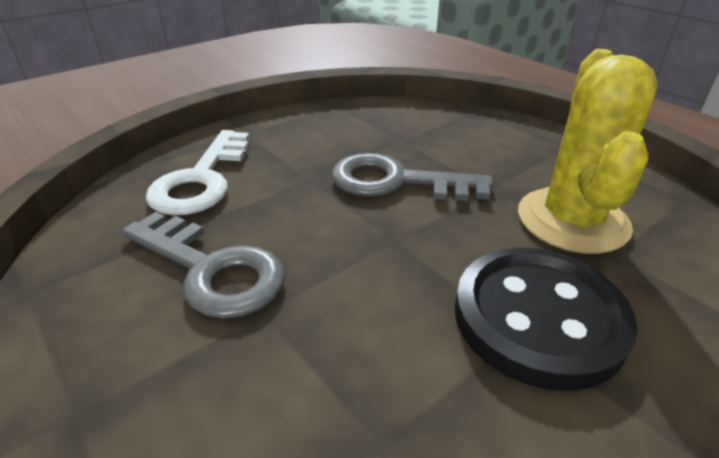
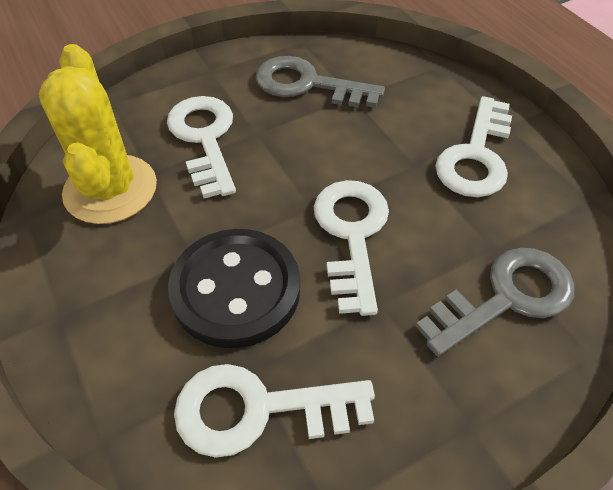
white key: 1 -> 4

